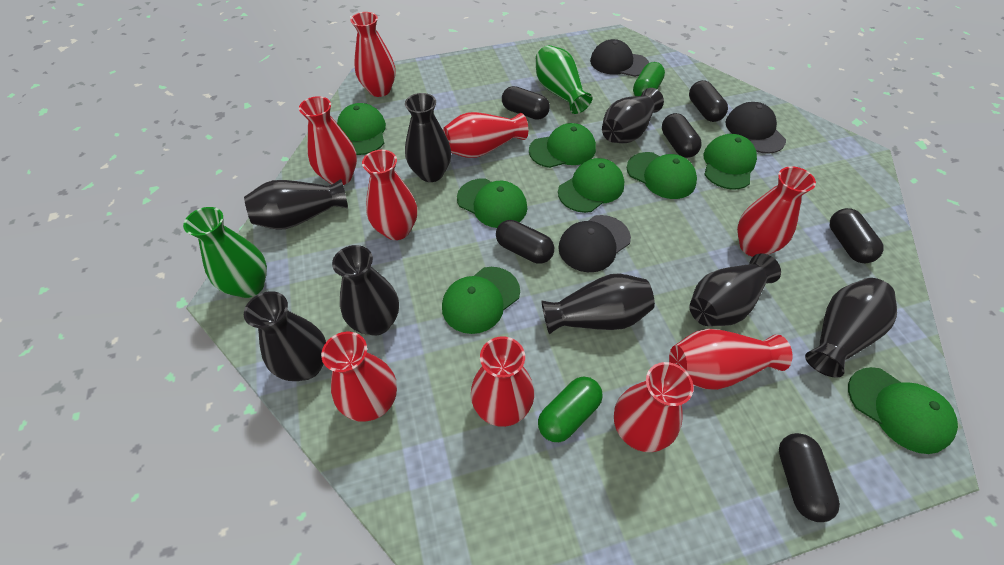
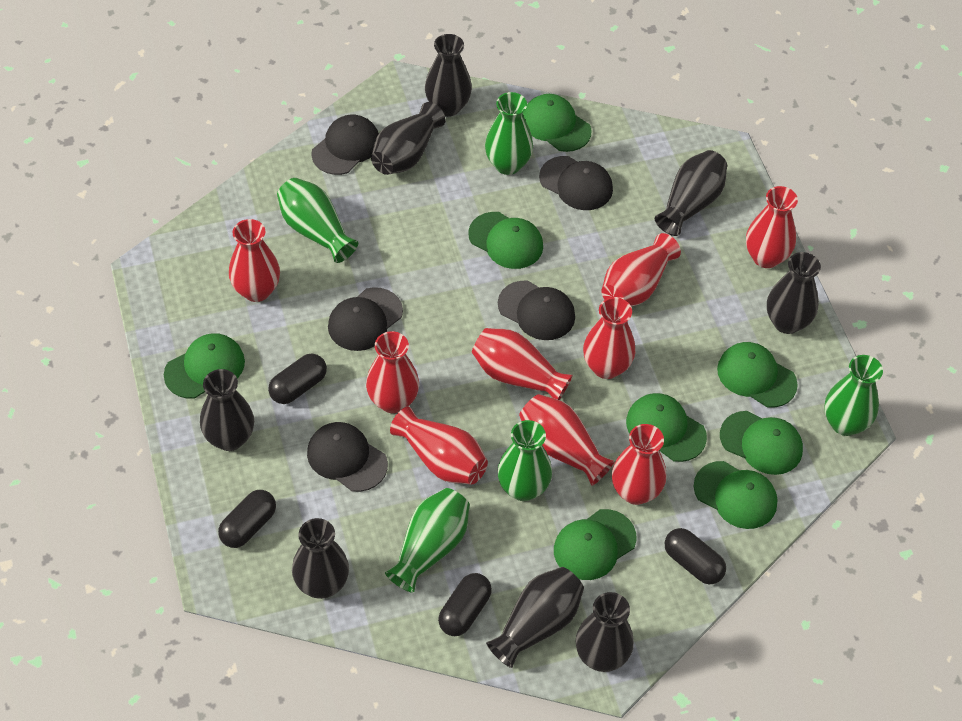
black cap: 3 -> 5
black capsule: 6 -> 4
green capsule: 2 -> 0
green vase: 2 -> 5

